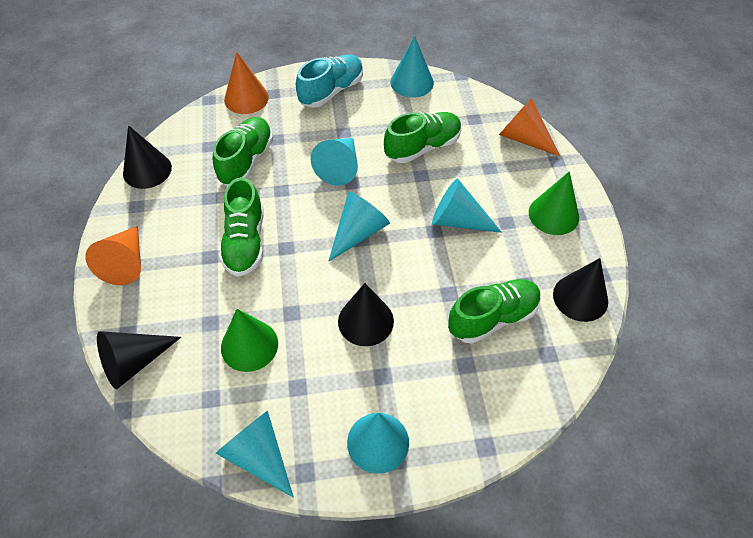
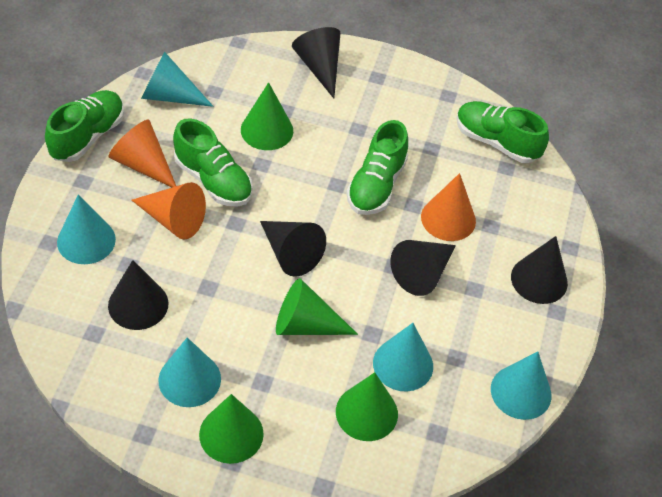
black cone: 4 -> 5
green cone: 2 -> 4
turquoise cone: 6 -> 5
turquoise shoe: 1 -> 0

